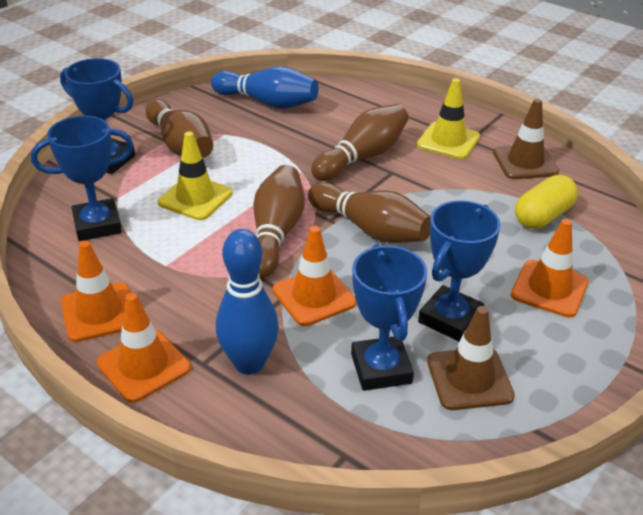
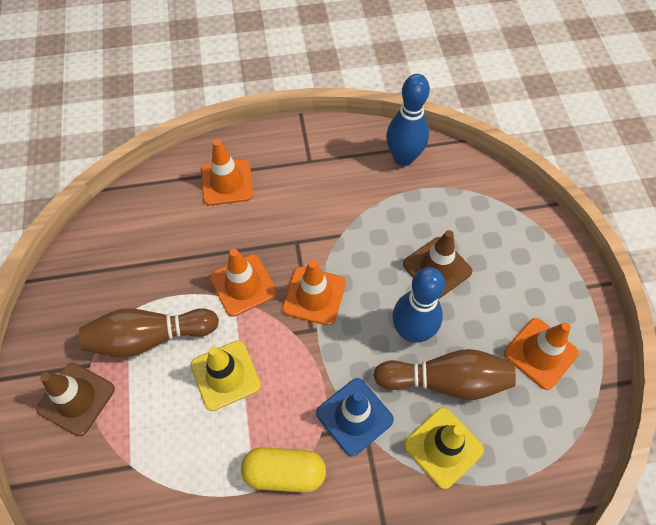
blue traffic cone: 0 -> 1
blue trophy: 4 -> 0
brown bowling pin: 4 -> 2

